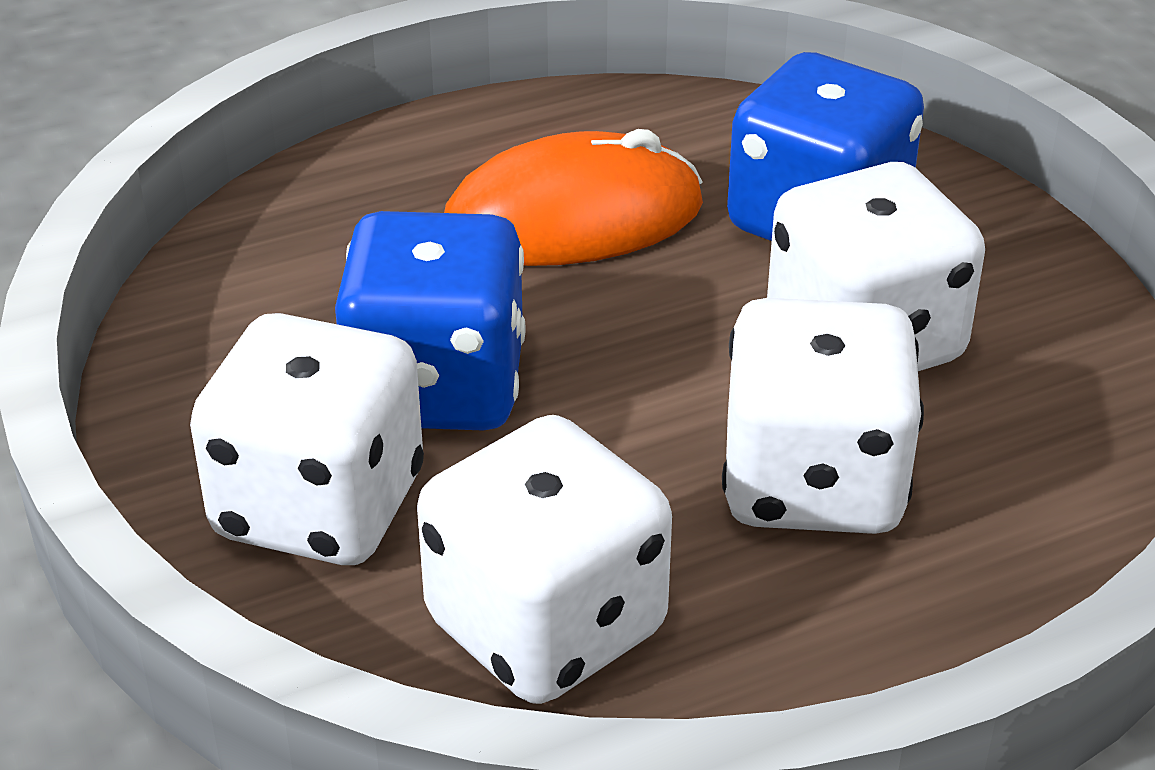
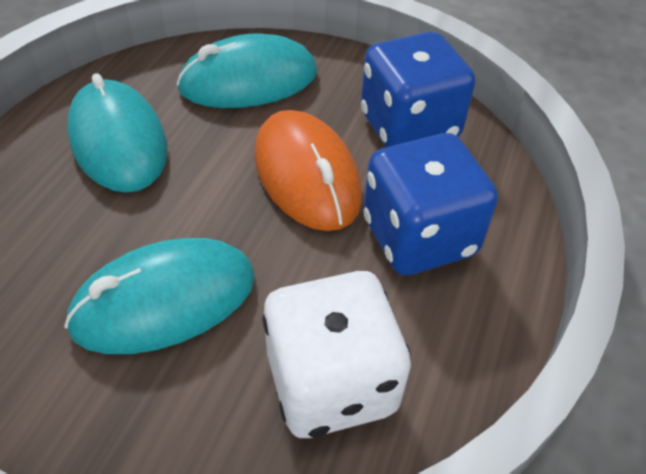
turquoise mouse: 0 -> 3
white dice: 4 -> 1

